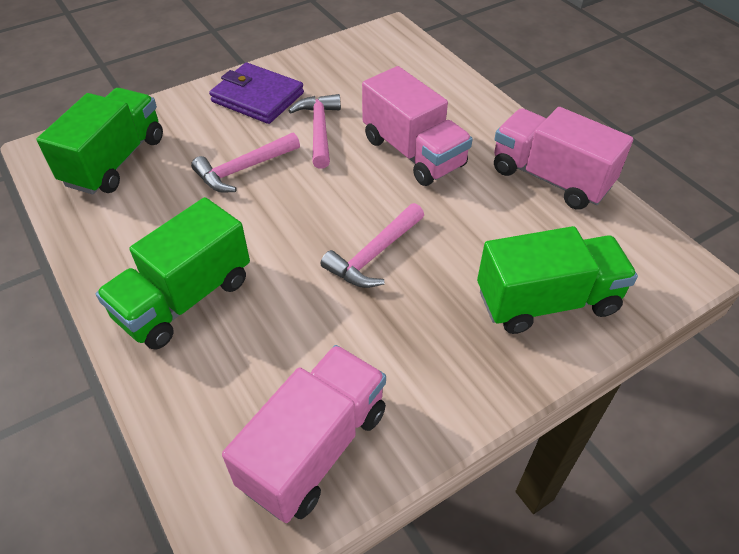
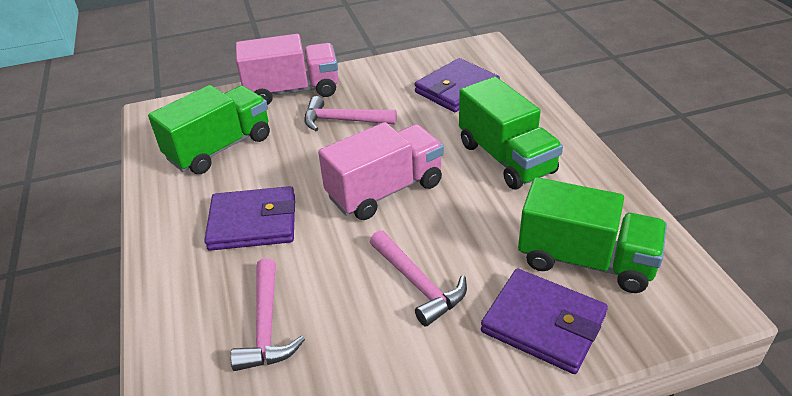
pink truck: 3 -> 2
purple wallet: 1 -> 3

